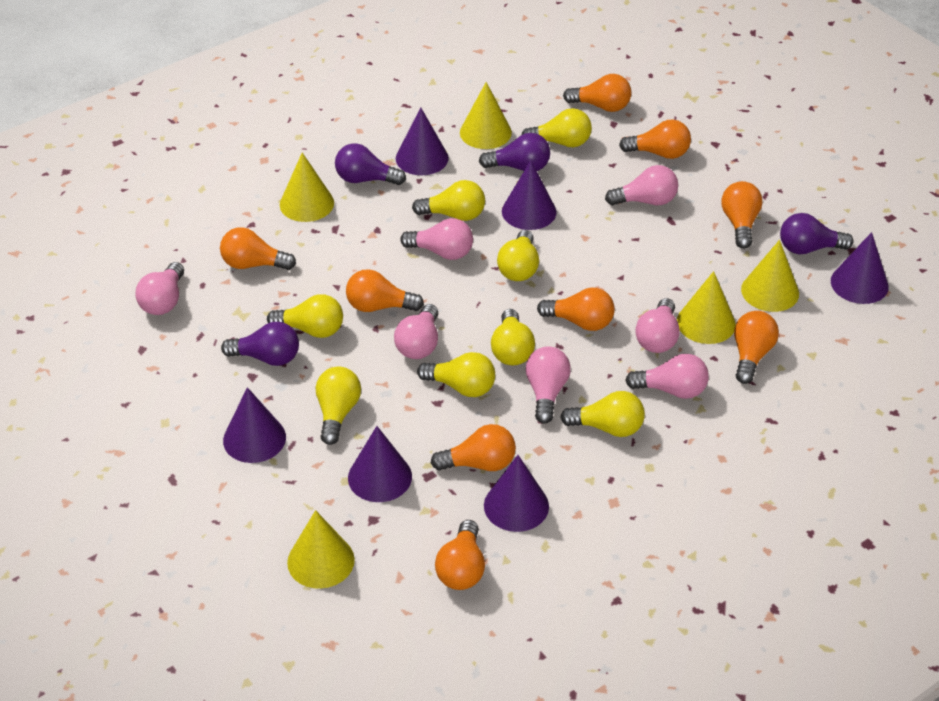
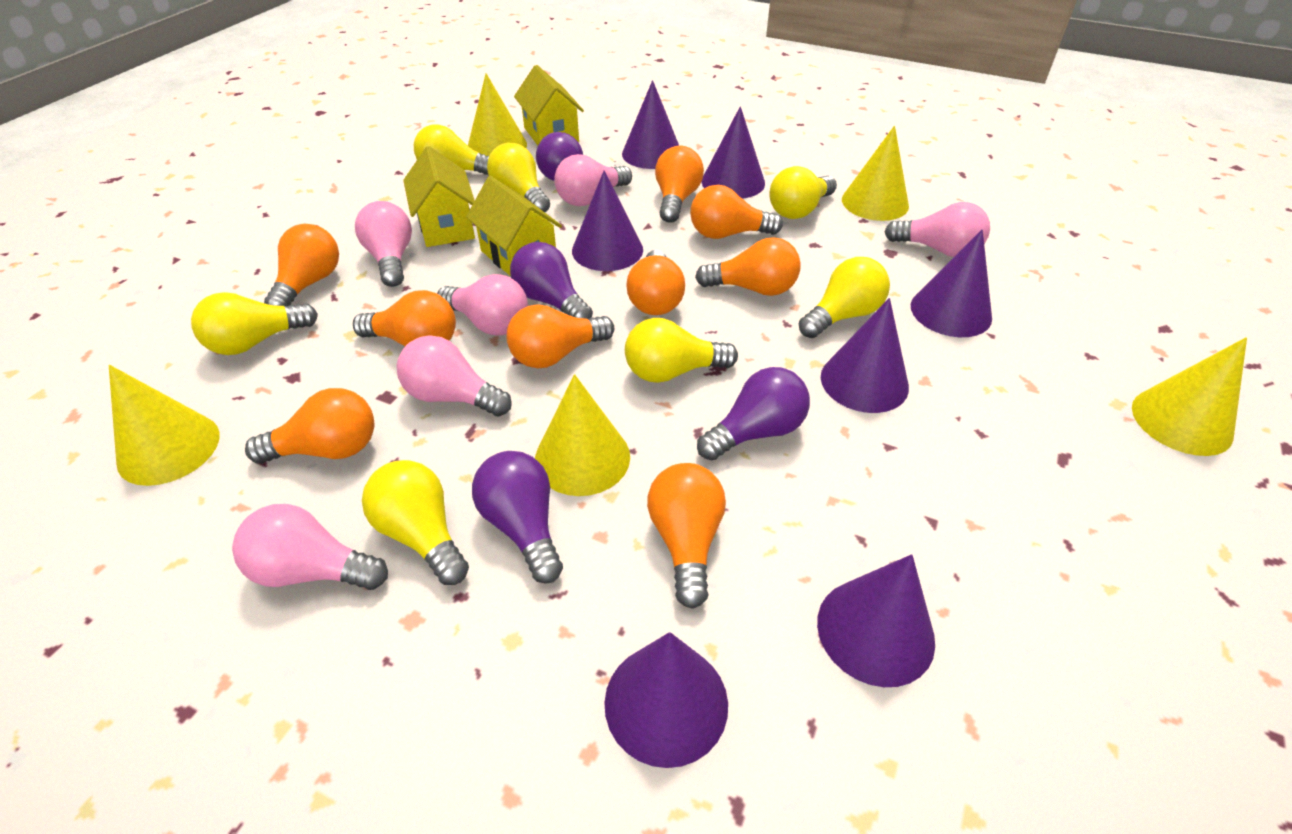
pink light bulb: 7 -> 6
purple cone: 6 -> 7
yellow house: 0 -> 3
yellow light bulb: 8 -> 7

